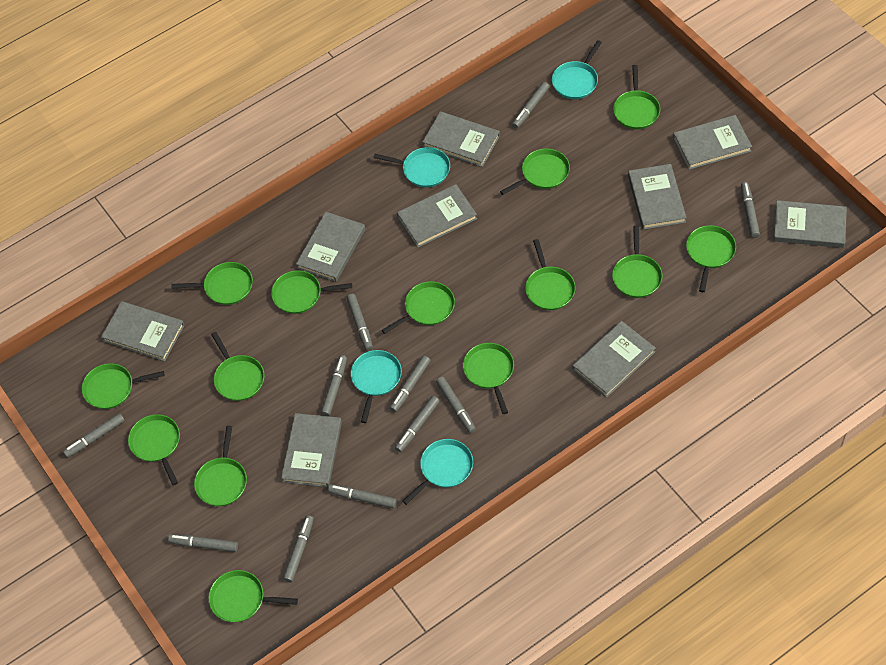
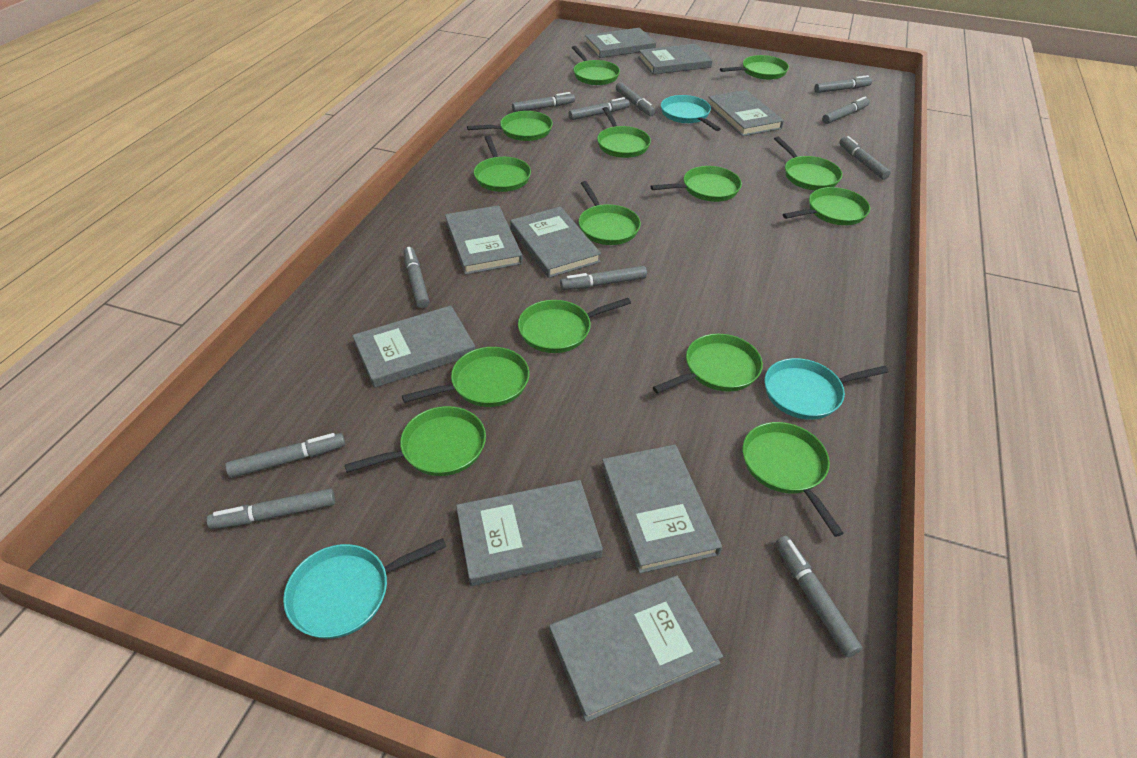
turquoise pan: 4 -> 3

